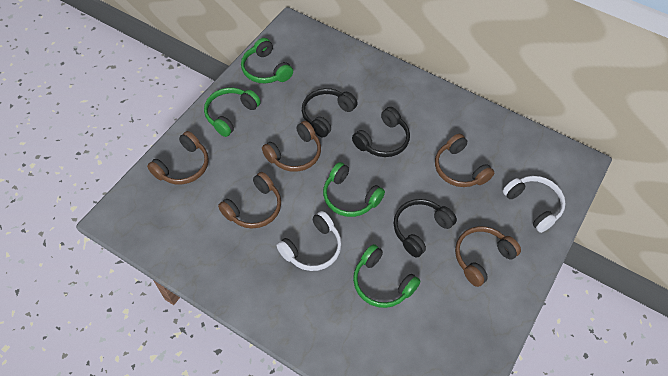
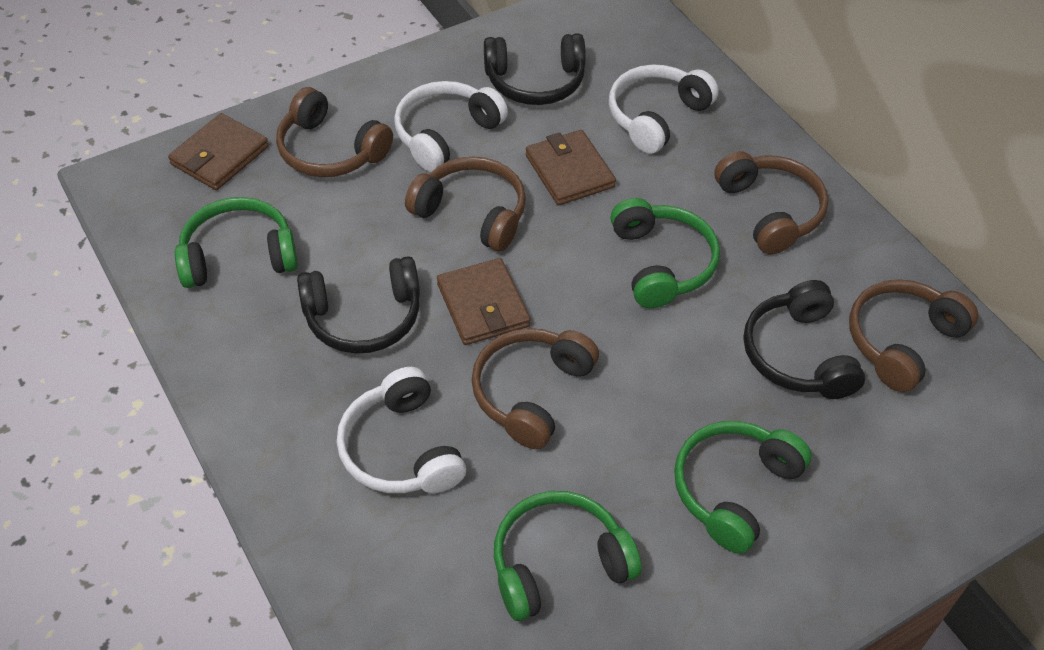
brown wallet: 0 -> 3
white headphones: 2 -> 3

